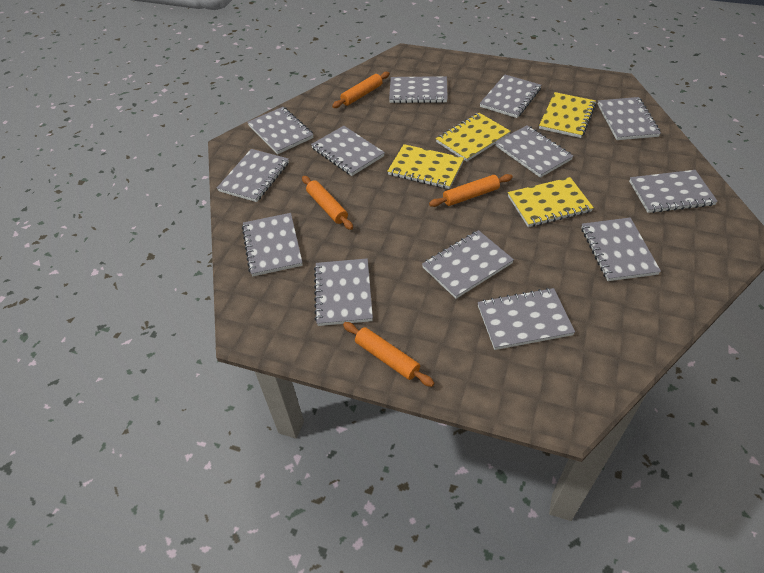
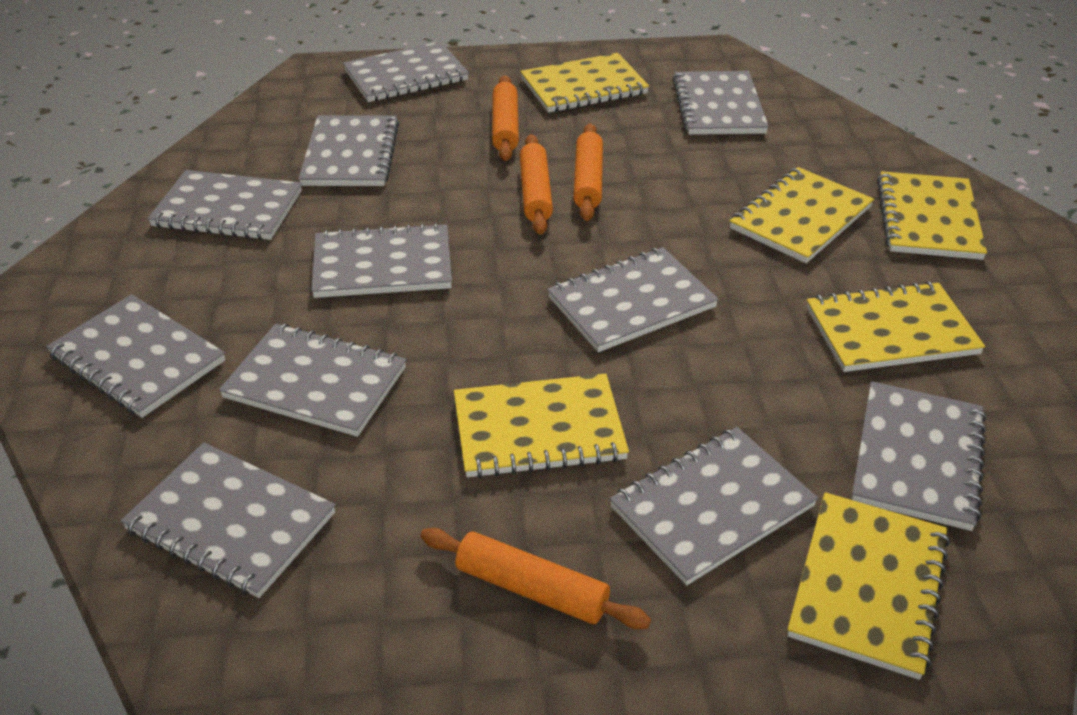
grey notebook: 13 -> 11
yellow notebook: 4 -> 6

